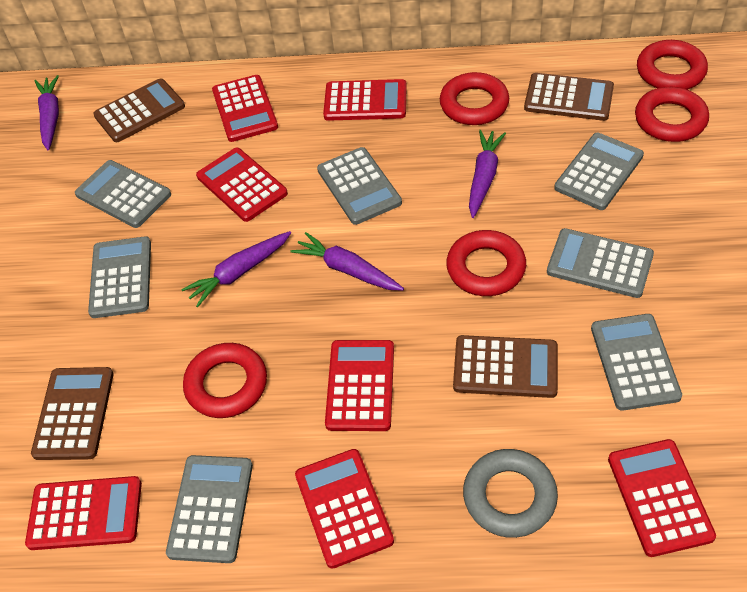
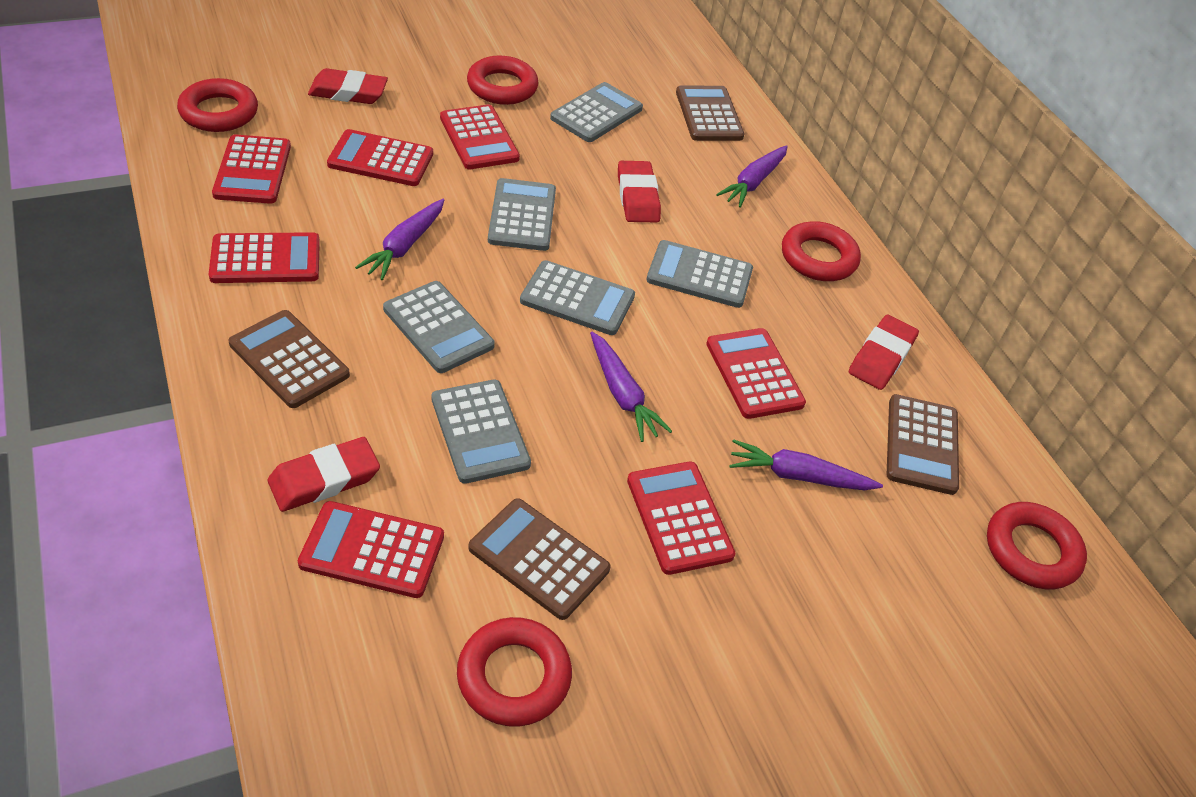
grey calculator: 7 -> 6
grey ring: 1 -> 0
red eraser: 0 -> 4

